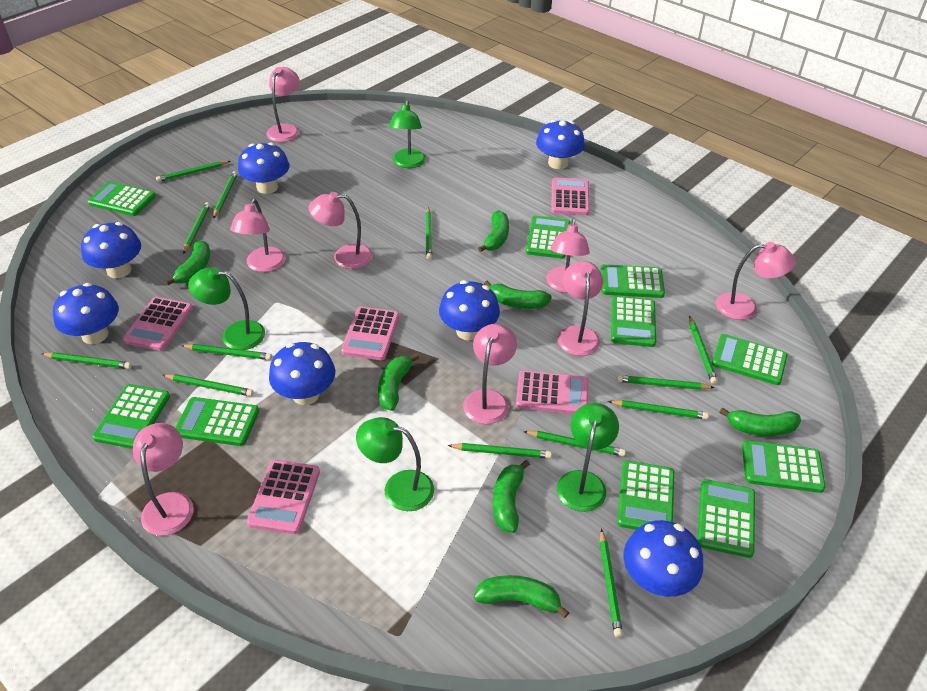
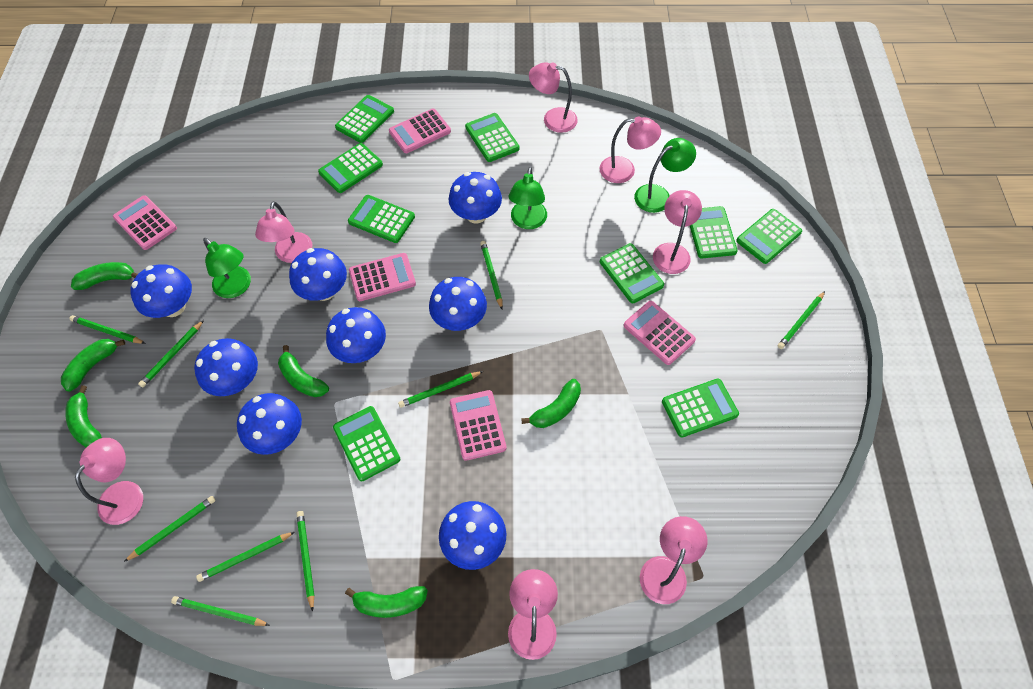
blue mushroom: 7 -> 8
green banana: 7 -> 6
green calculator: 10 -> 9
green lamp: 4 -> 3
green pencil: 13 -> 9
pink lamp: 8 -> 7

